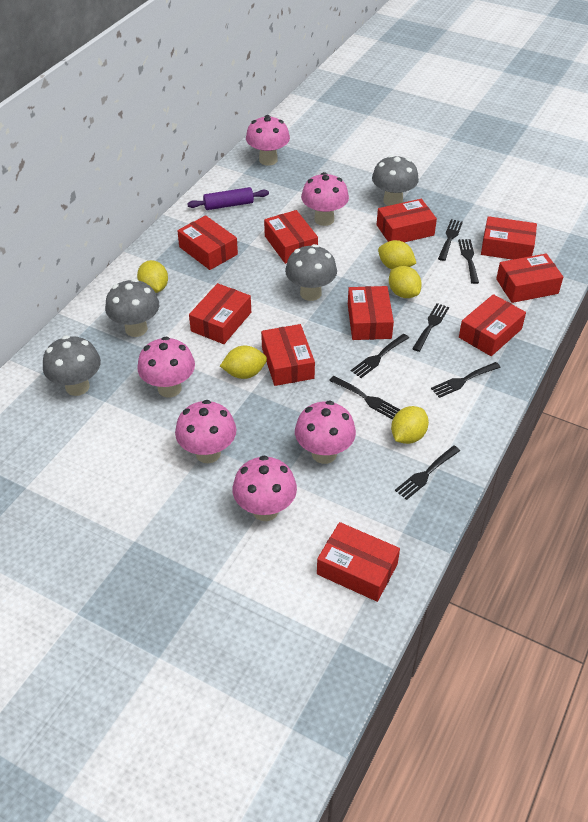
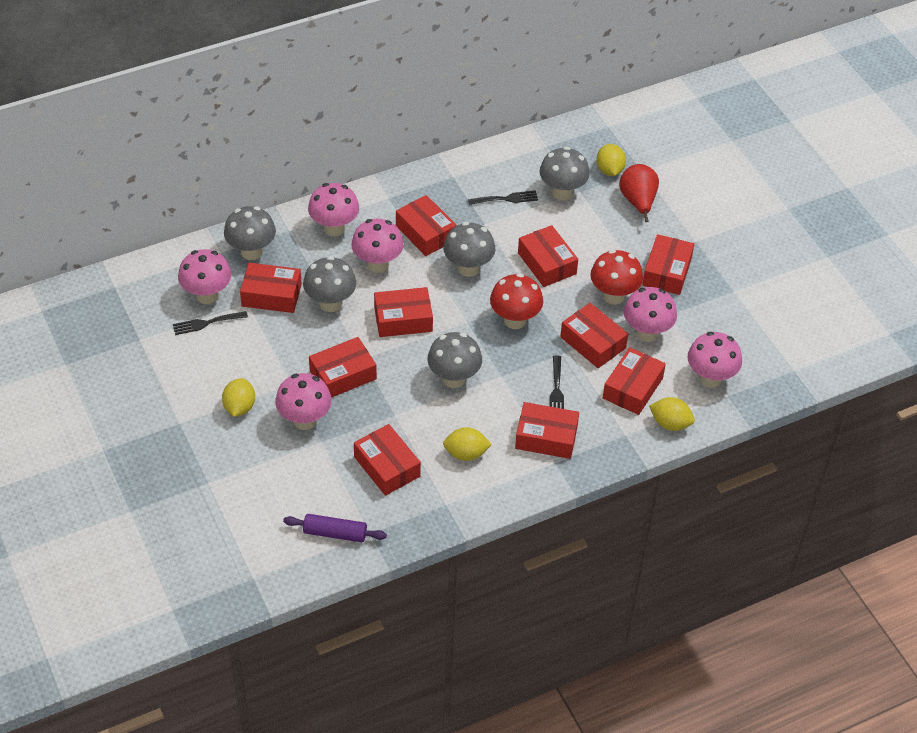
black fork: 7 -> 3
grey mushroom: 4 -> 5
red mushroom: 0 -> 2
red pear: 0 -> 1
yellow lemon: 5 -> 4

